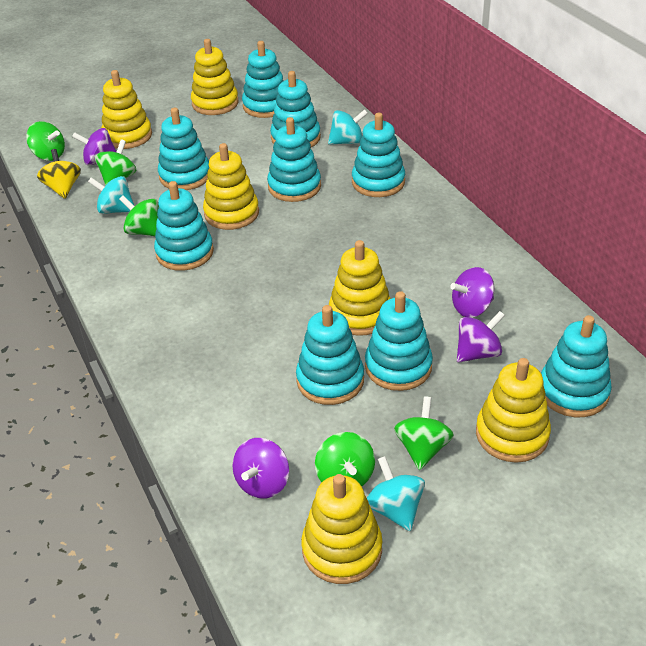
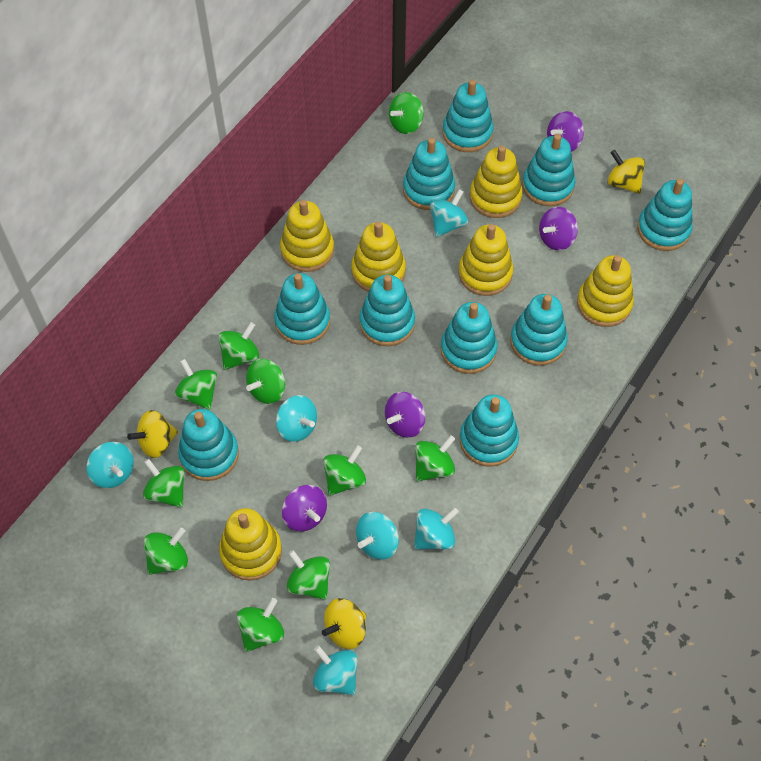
green spinning top: 5 -> 10
turquoise spinning top: 3 -> 6
turquoise stacking toy: 9 -> 10
yellow spinning top: 1 -> 3

